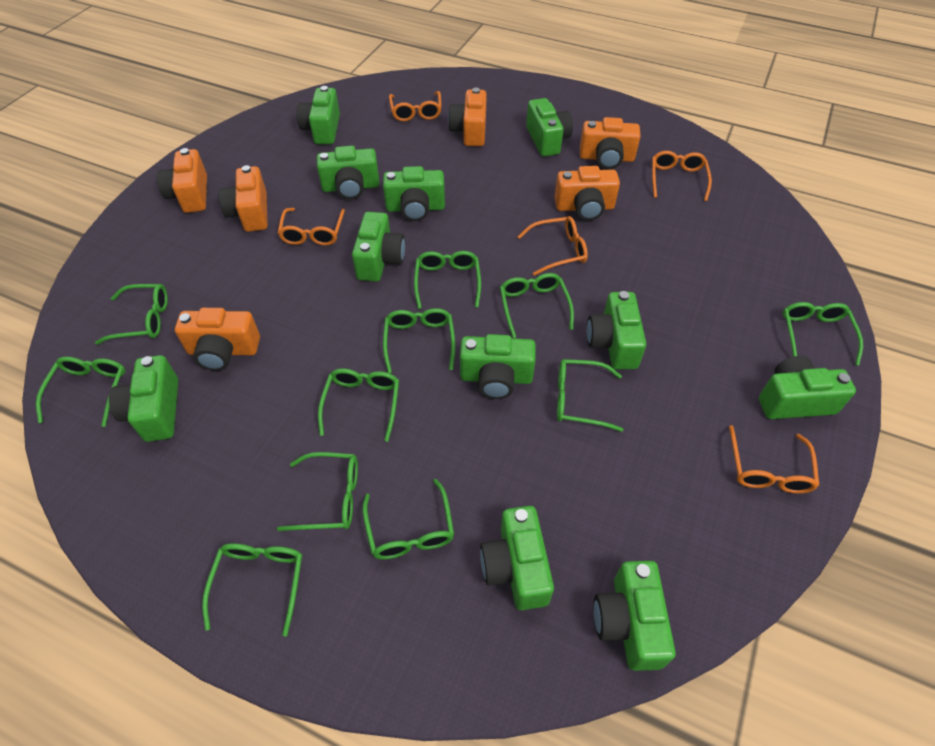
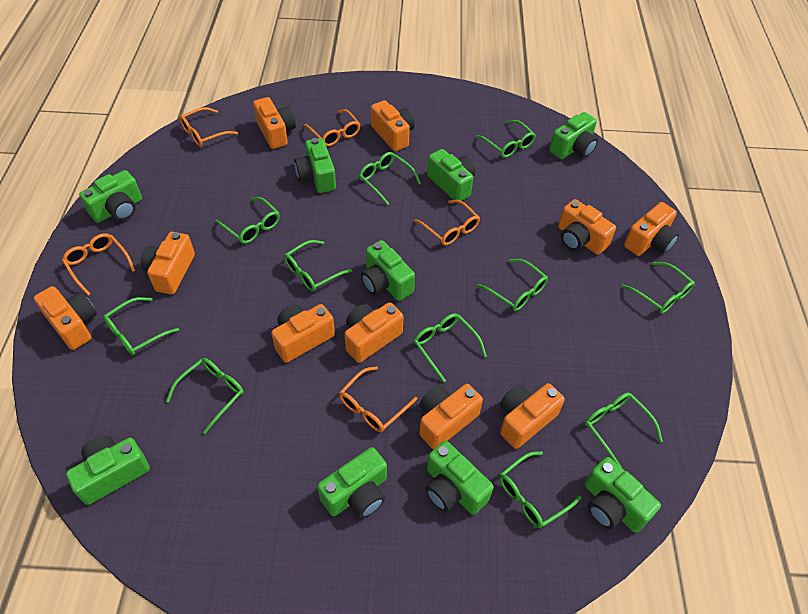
green camera: 11 -> 9
orange camera: 6 -> 10

